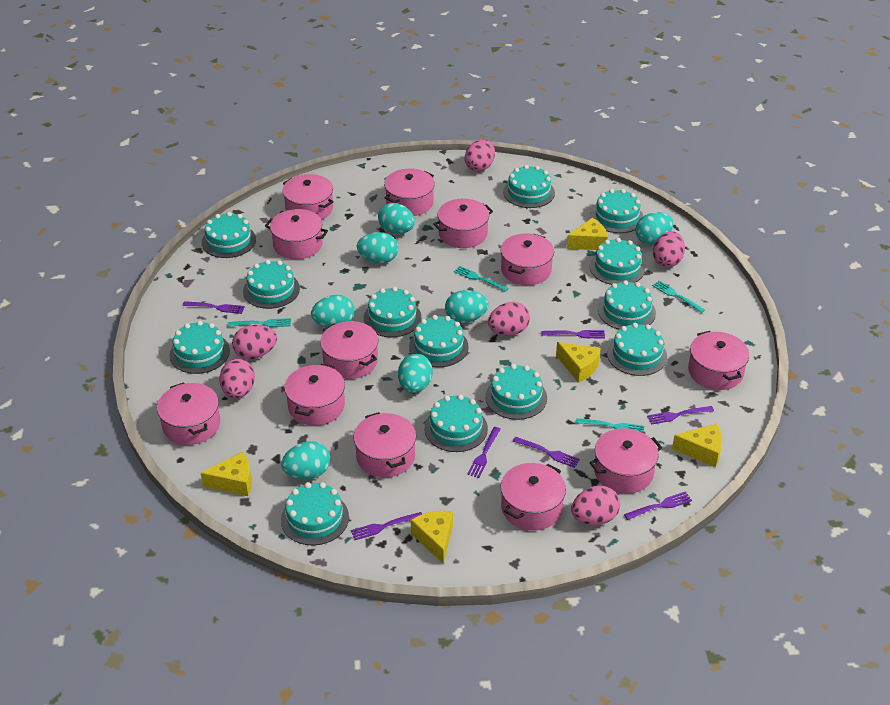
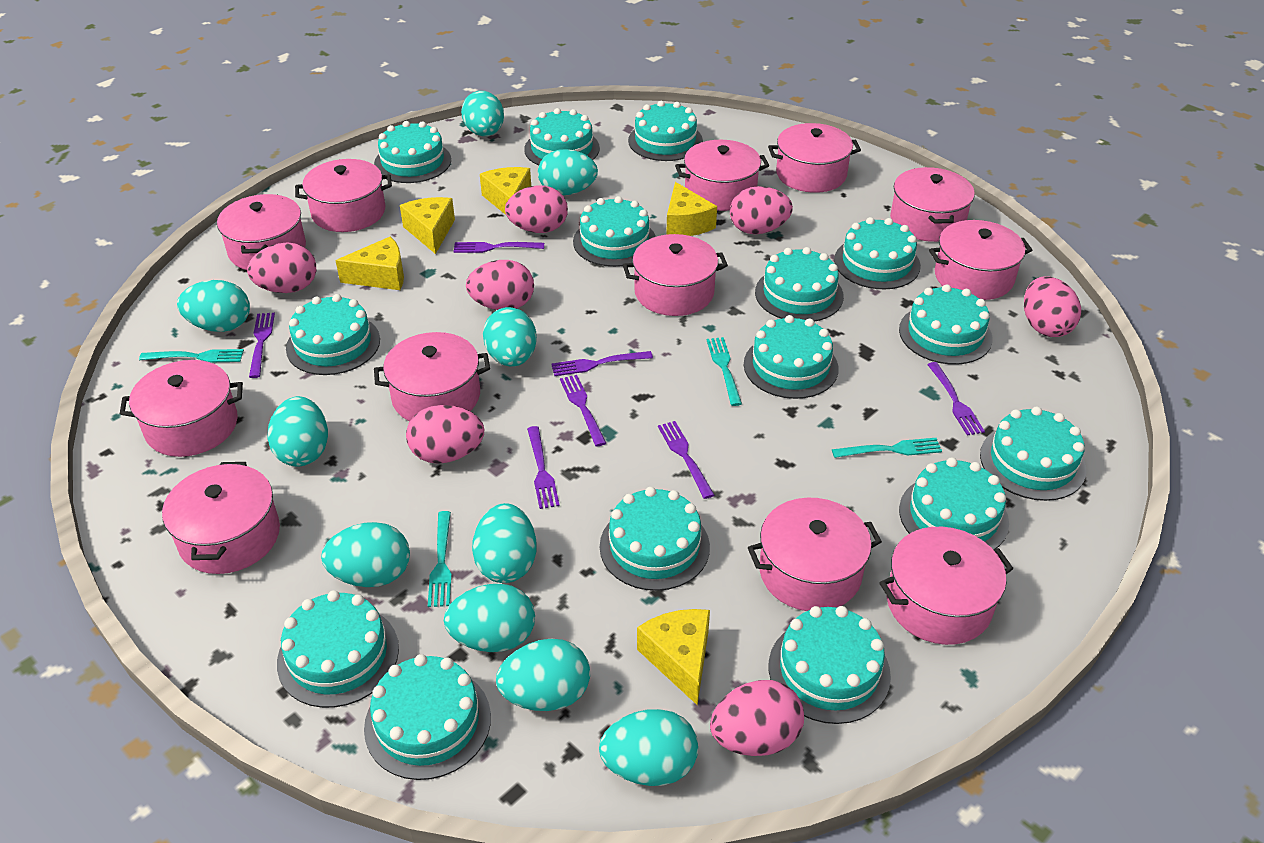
pink egg: 6 -> 7
turquoise cake: 13 -> 15
turquoise egg: 7 -> 10

